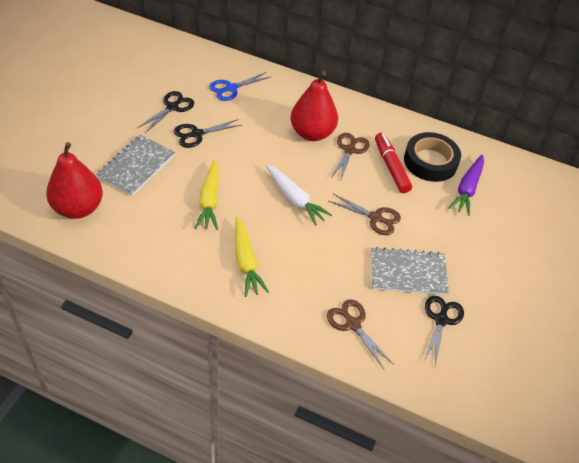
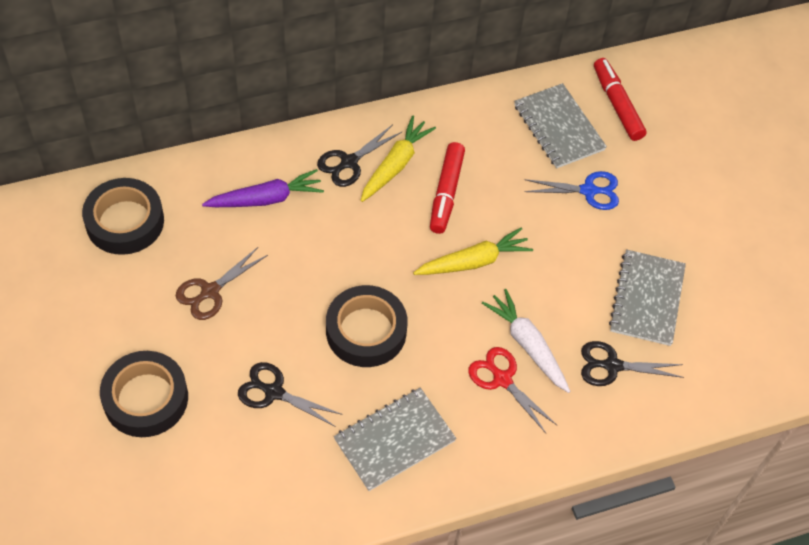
black tape: 1 -> 3
brown scissors: 3 -> 1
grey notebook: 2 -> 3
red marker: 1 -> 2
red pear: 2 -> 0
red scissors: 0 -> 1

